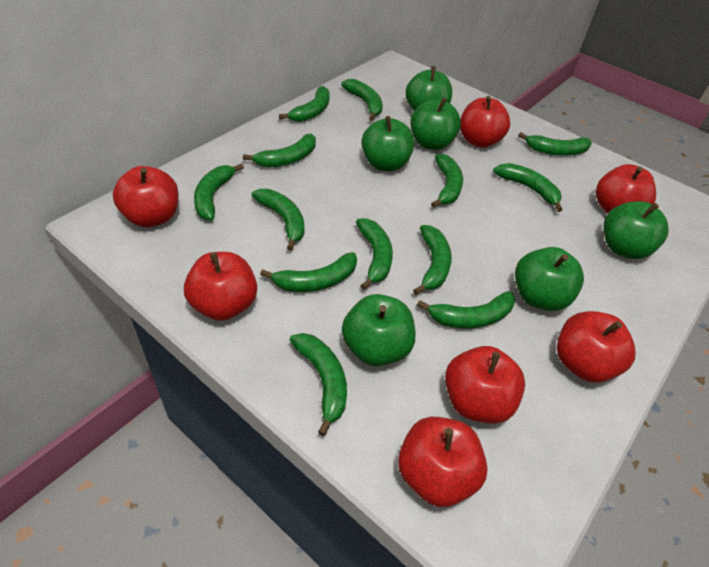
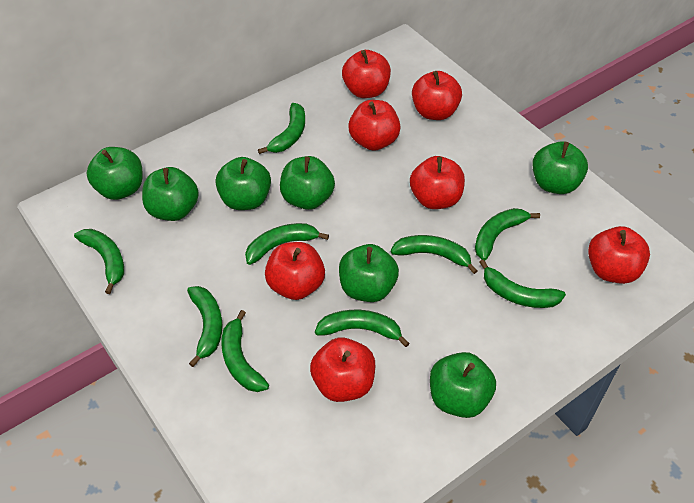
green apple: 6 -> 7
green banana: 13 -> 9

